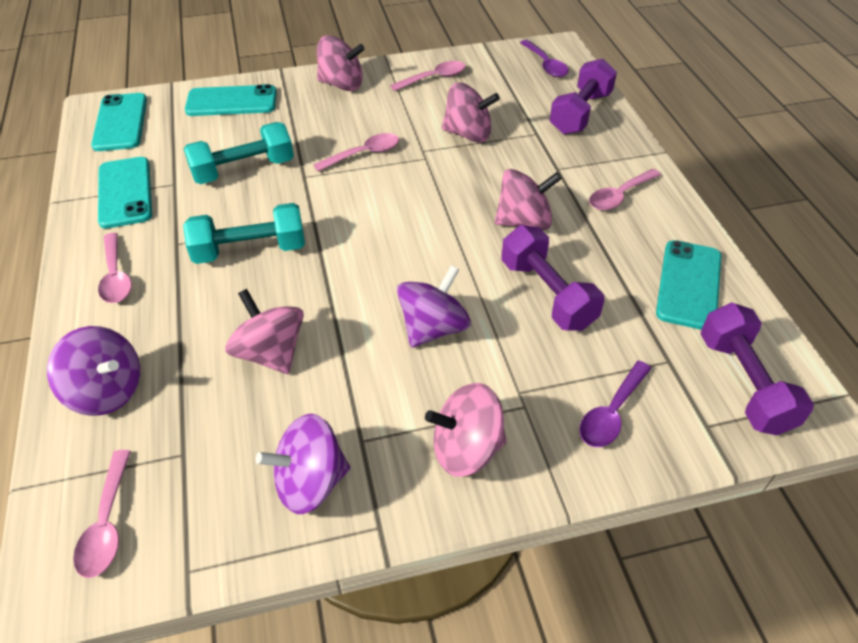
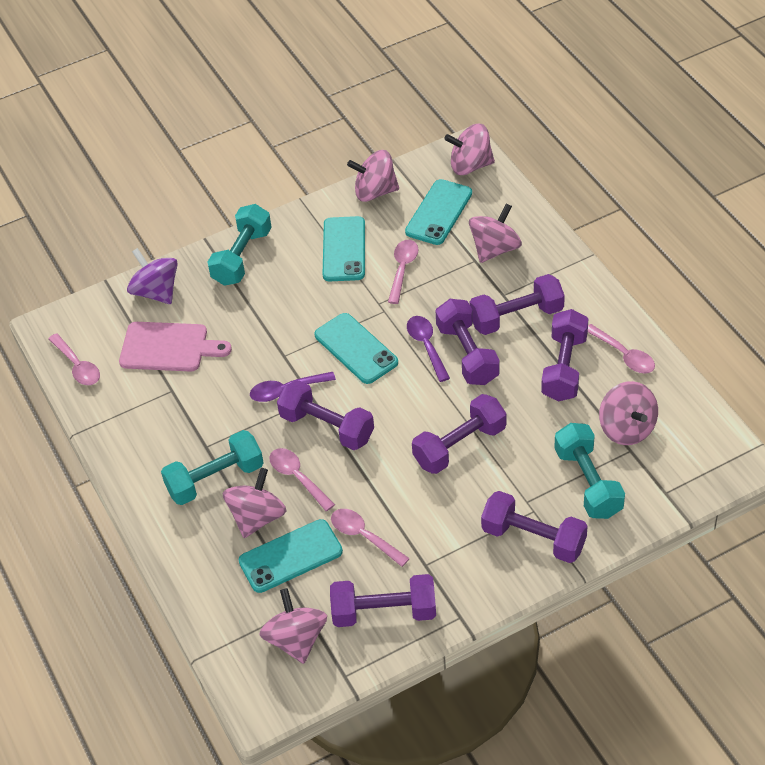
pink cutting board: 0 -> 1
pink spinning top: 5 -> 6
purple dumbbell: 3 -> 7
purple spinning top: 3 -> 1
turquoise dumbbell: 2 -> 3

